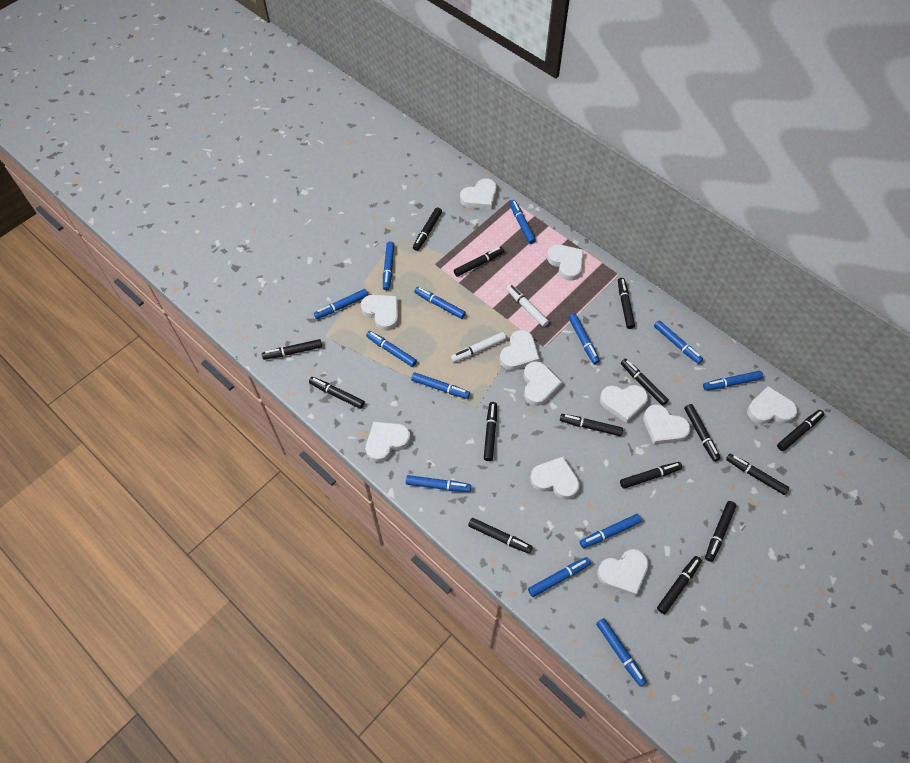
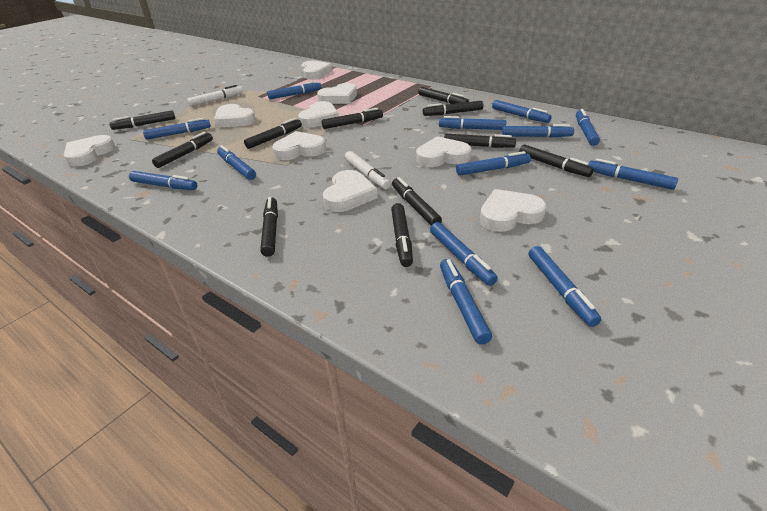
black marker: 15 -> 11
white heart: 11 -> 9

